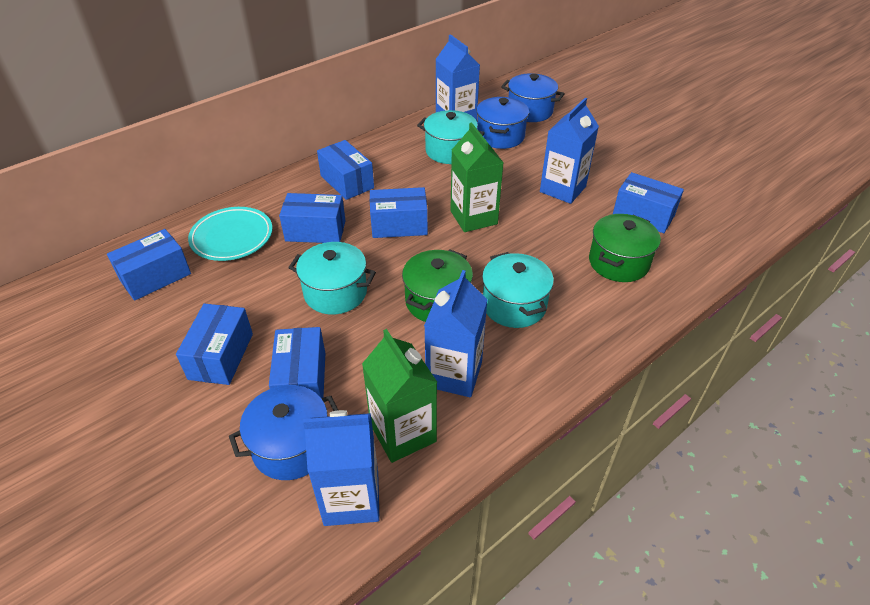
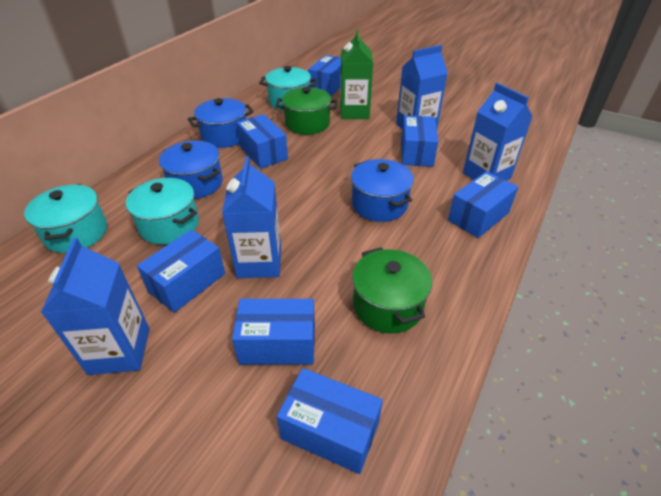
green carton: 2 -> 1
turquoise plate: 1 -> 0

